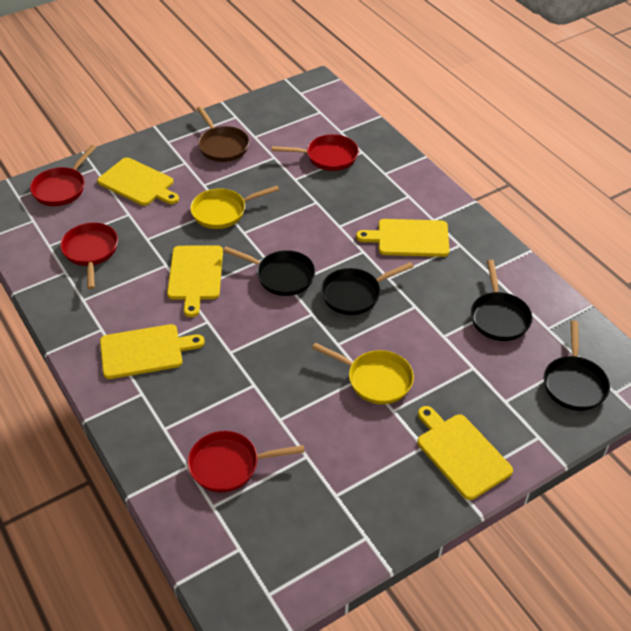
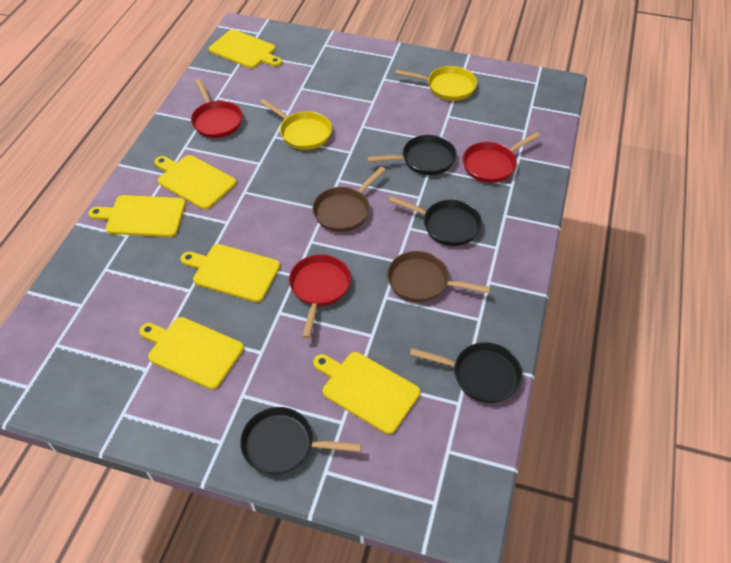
brown pan: 1 -> 2
red pan: 4 -> 3
yellow cutting board: 5 -> 6

